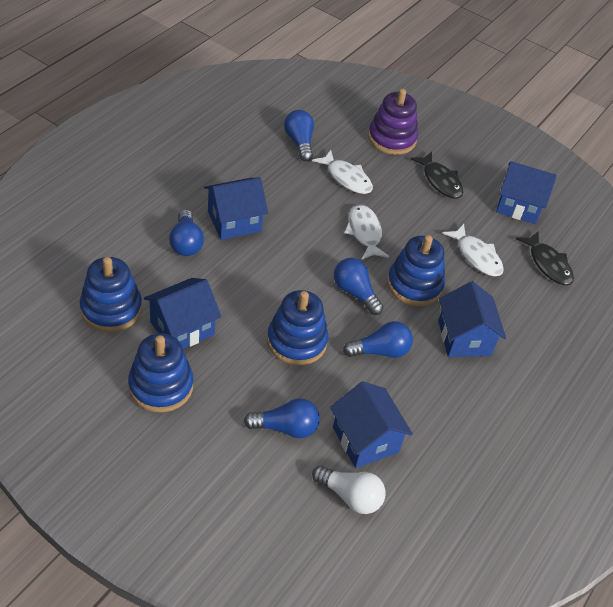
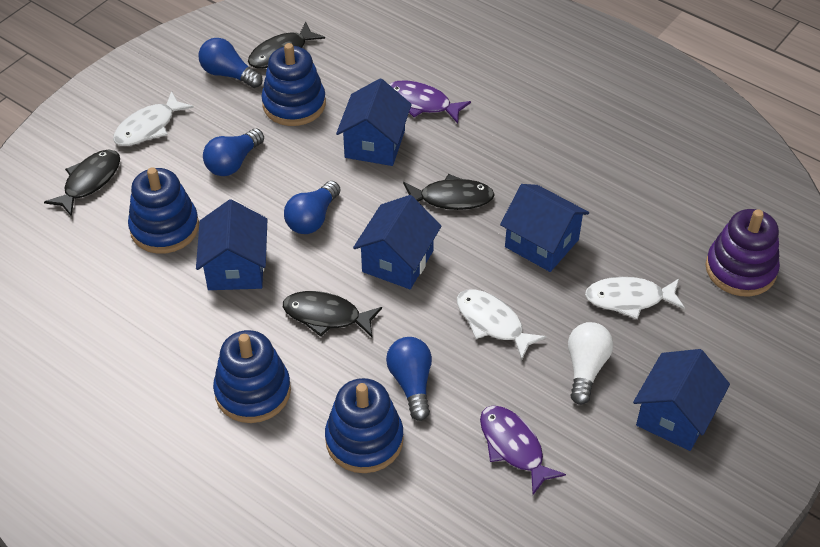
black fish: 2 -> 4
blue light bulb: 5 -> 4
purple fish: 0 -> 2

